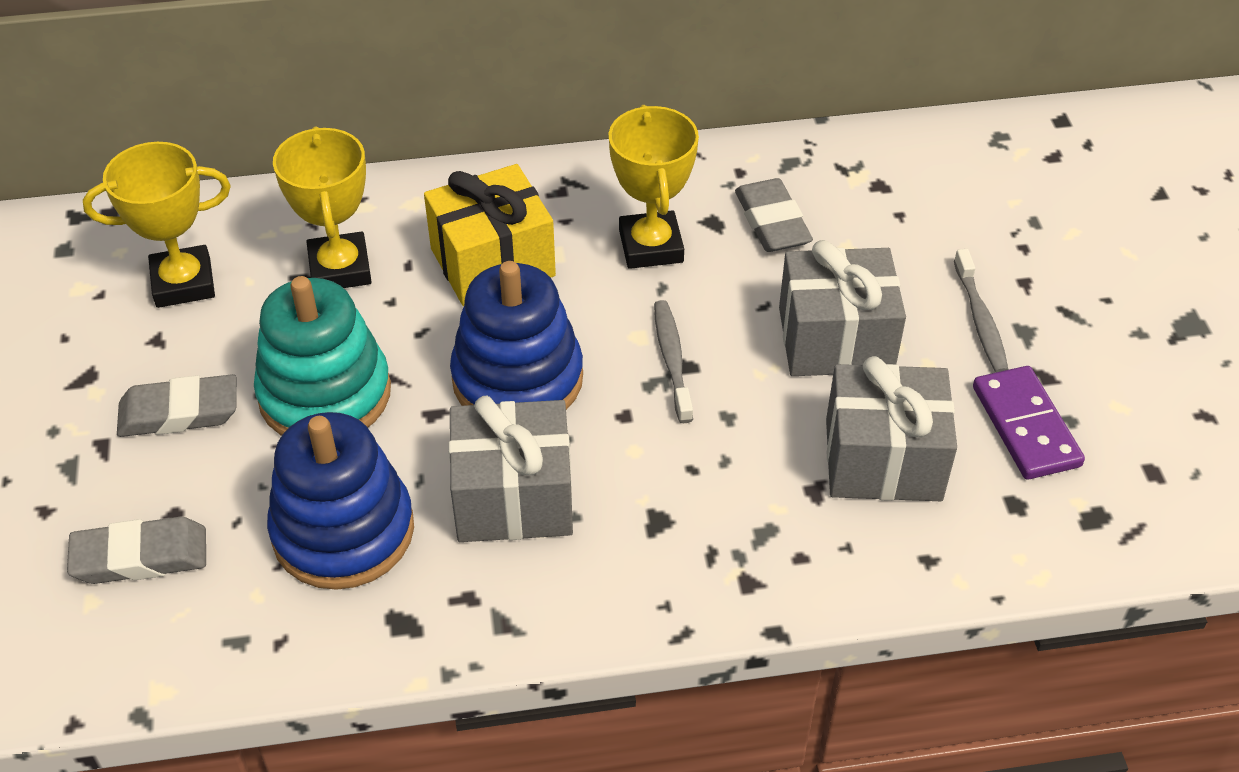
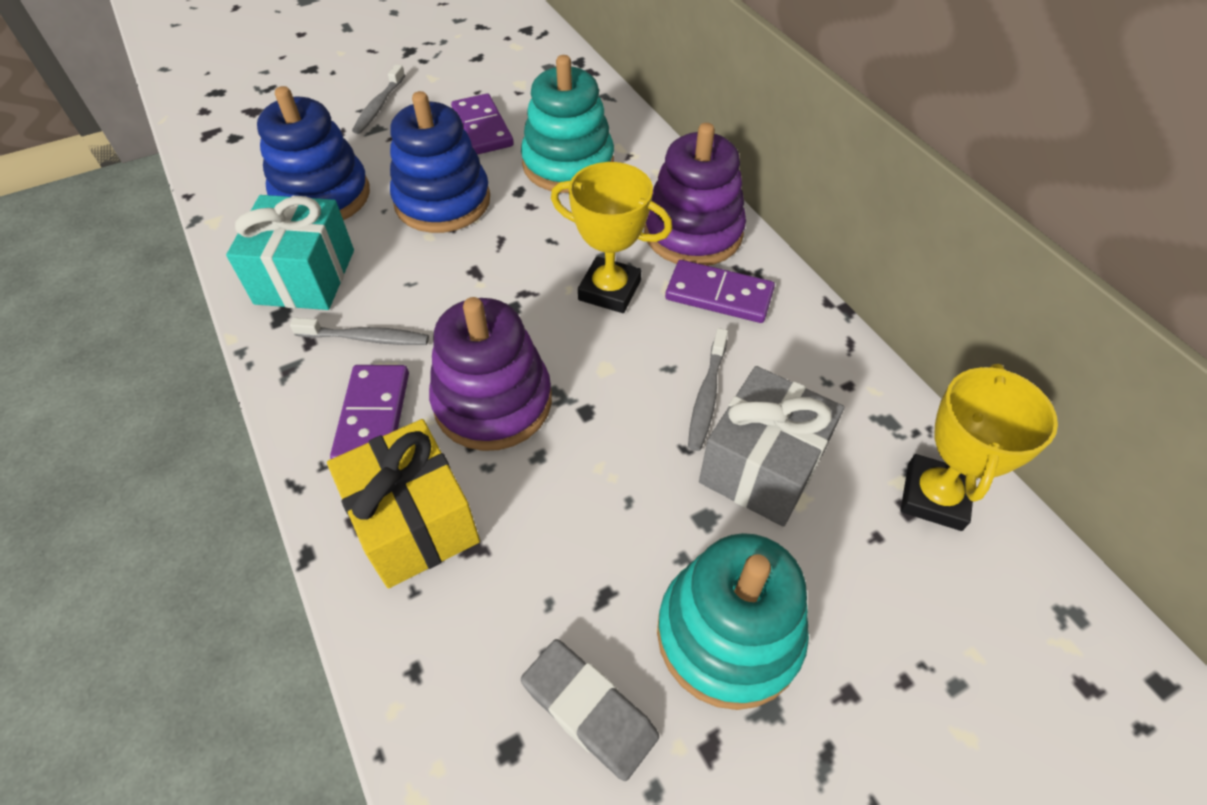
grey eraser: 3 -> 1
grey gift: 3 -> 1
grey toothbrush: 2 -> 3
purple domino: 1 -> 3
purple stacking toy: 0 -> 2
turquoise gift: 0 -> 1
turquoise stacking toy: 1 -> 2
yellow trophy: 3 -> 2

